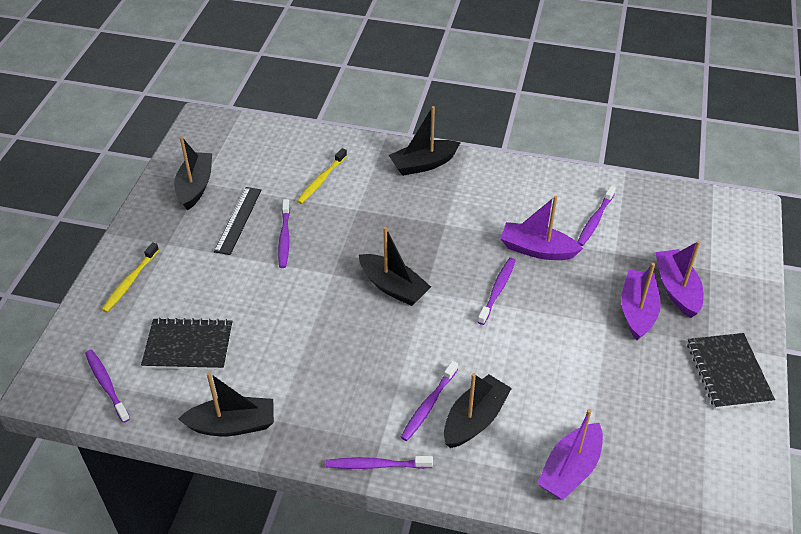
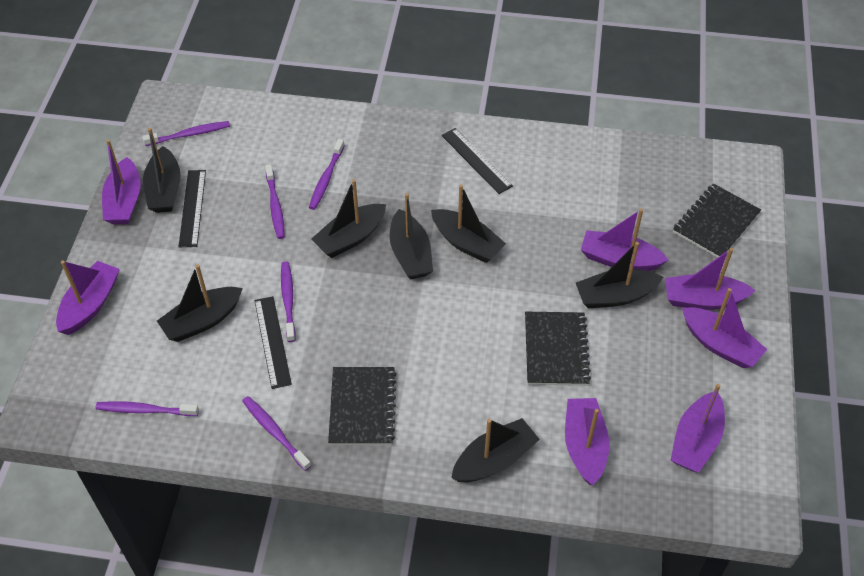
black boat: 5 -> 7
black notebook: 2 -> 3
black ruler: 1 -> 3
purple boat: 4 -> 7
yellow toothbrush: 2 -> 0

